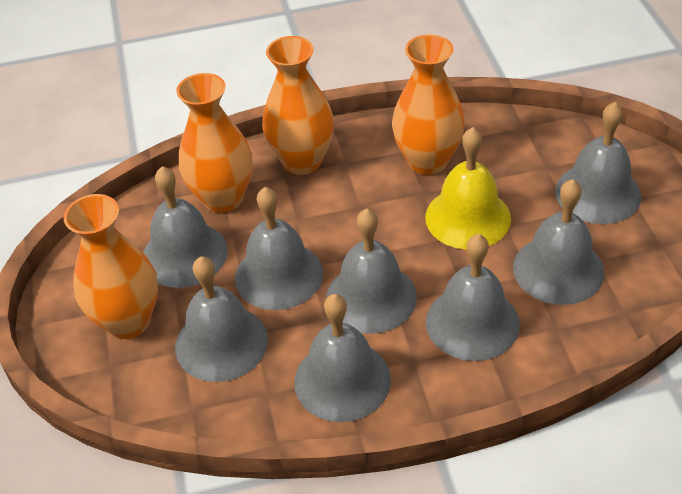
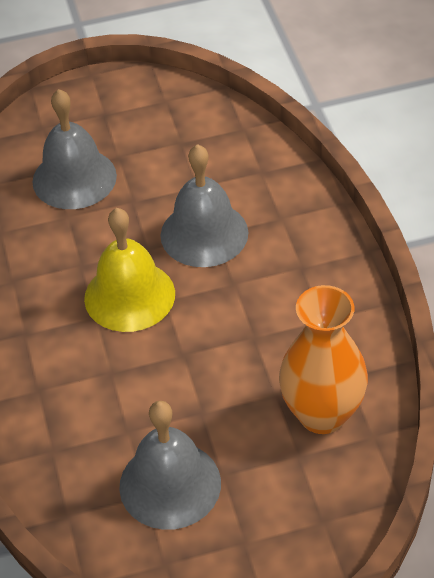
grey bell: 8 -> 3
orange vase: 4 -> 1

